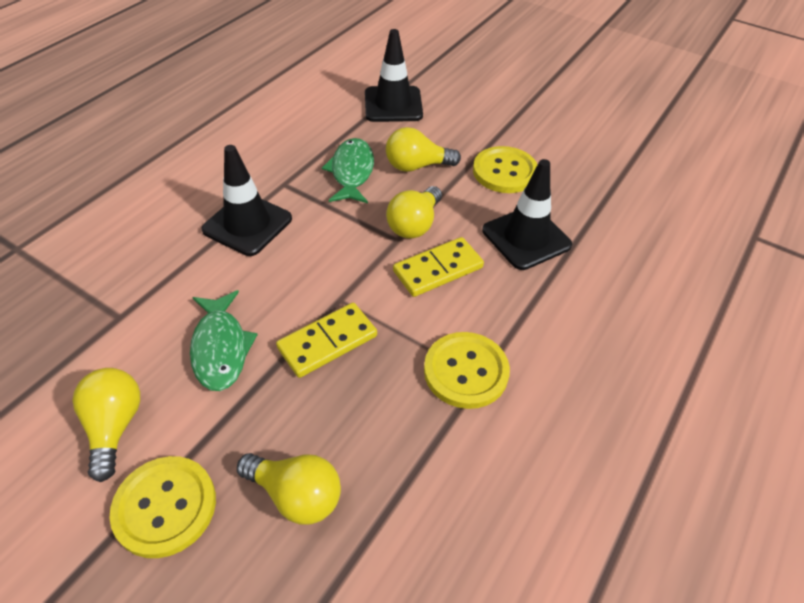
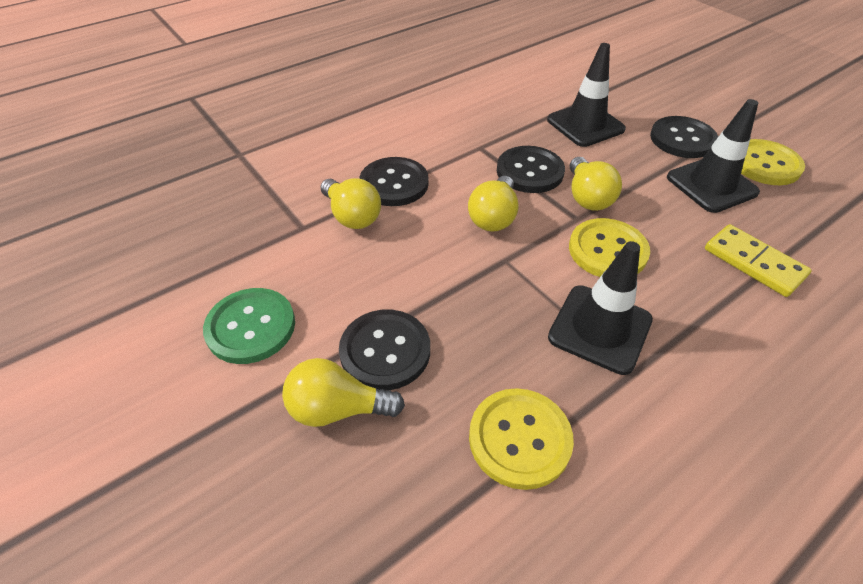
black button: 0 -> 4
green button: 0 -> 1
green fish: 2 -> 0
yellow domino: 2 -> 1

